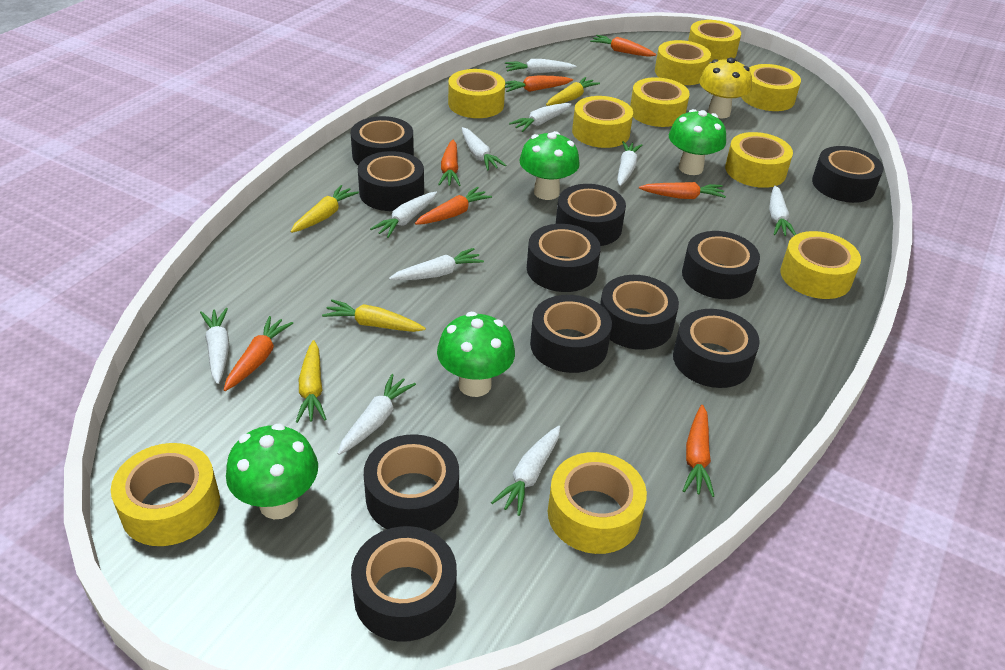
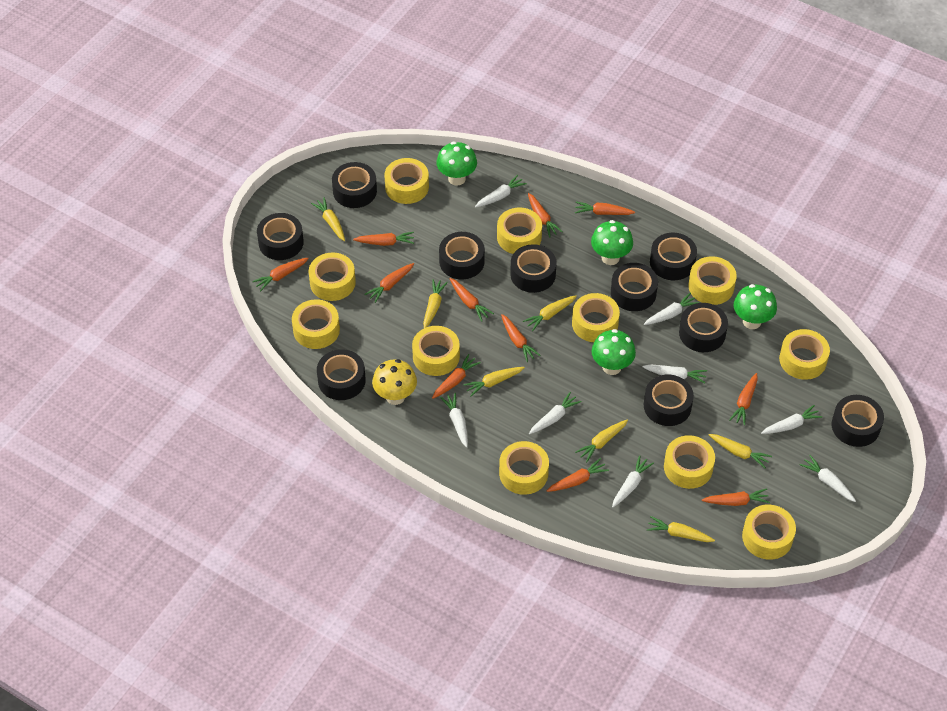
black tape: 11 -> 10
orange carrot: 7 -> 11
white carrot: 10 -> 8
yellow carrot: 4 -> 7
yellow tape: 10 -> 11

